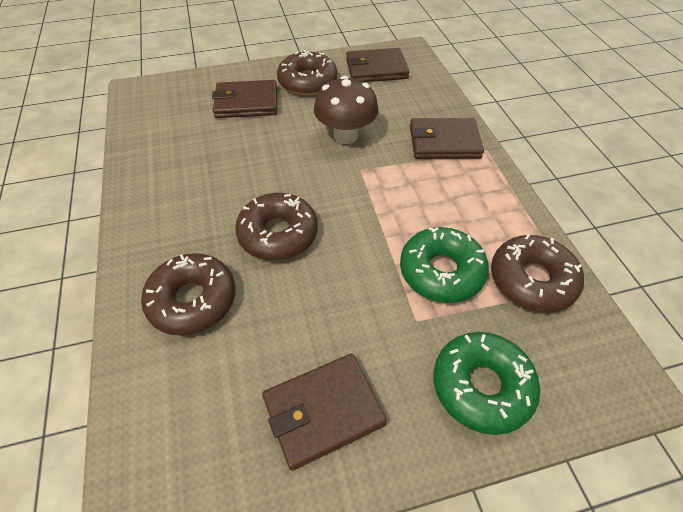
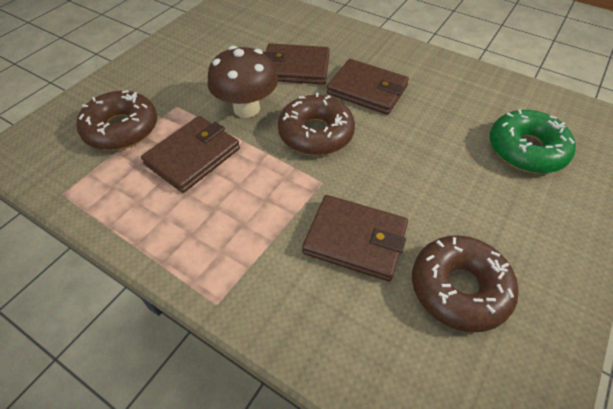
brown donut: 4 -> 3
green donut: 2 -> 1

